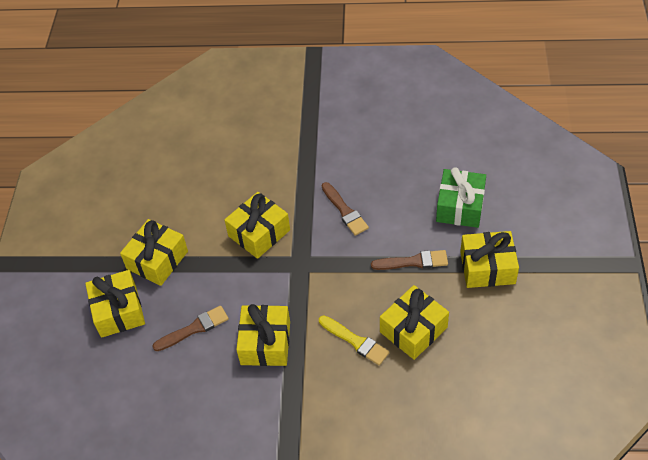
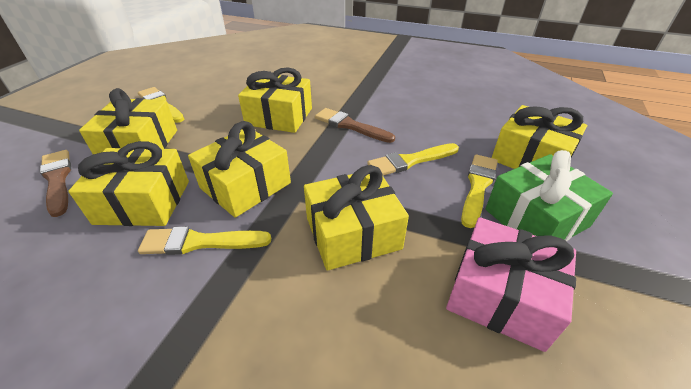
brown brush: 3 -> 2
pink gift: 0 -> 1
yellow brush: 1 -> 4

